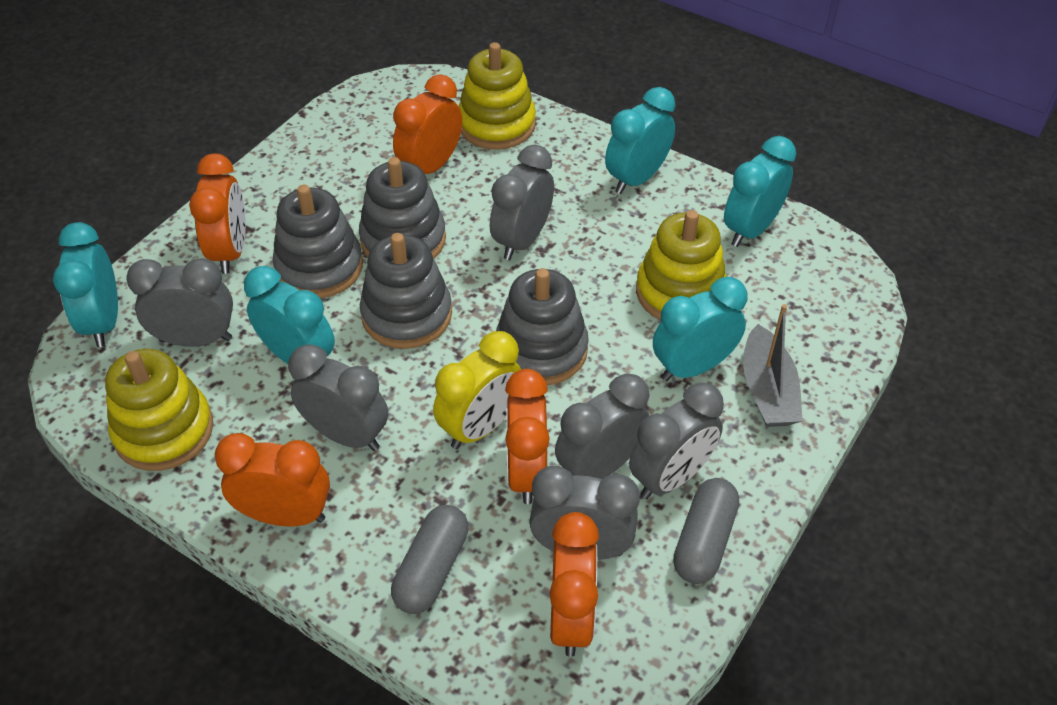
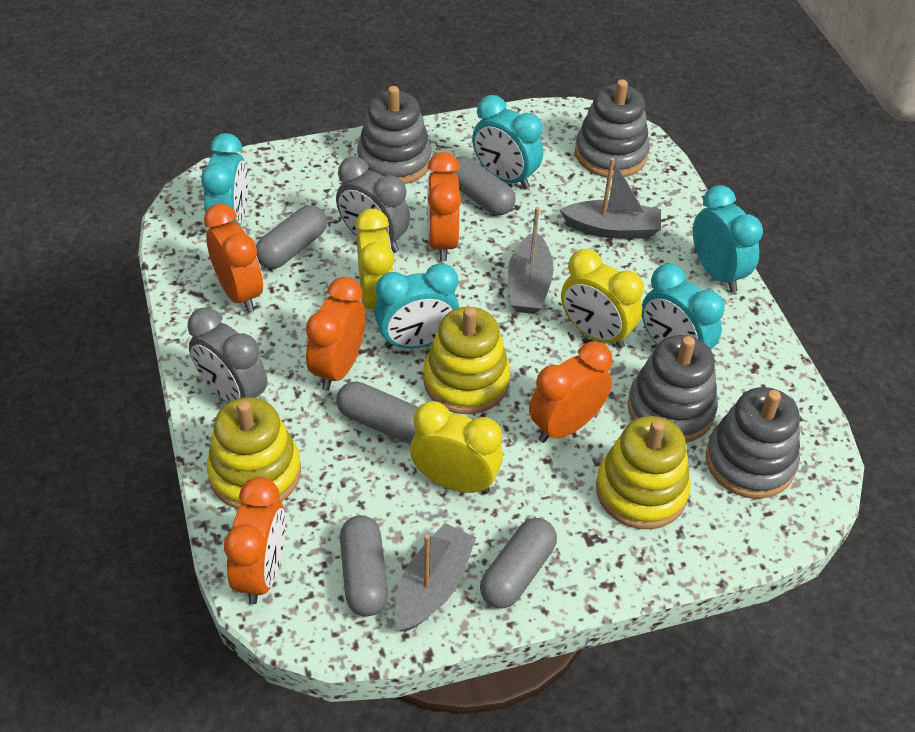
grey boat: 1 -> 3
grey capsule: 2 -> 5
grey clock: 6 -> 2
yellow clock: 1 -> 3

